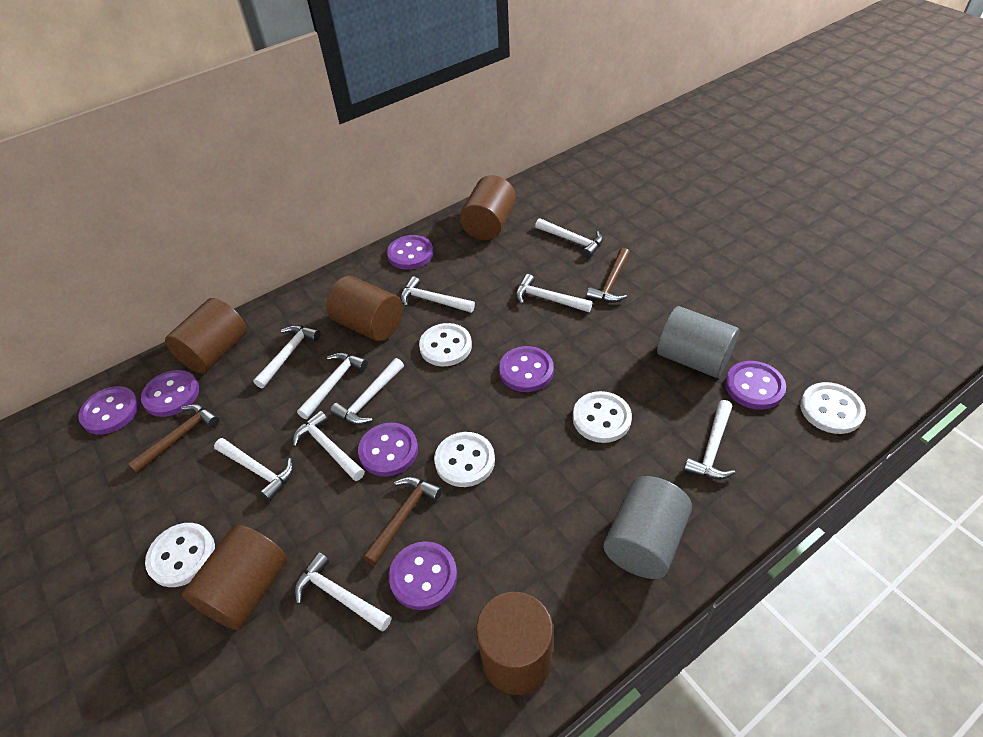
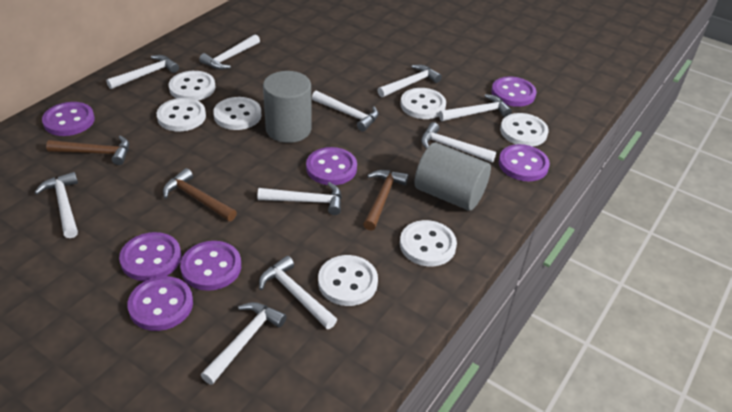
brown cylinder: 5 -> 0
white button: 5 -> 7

